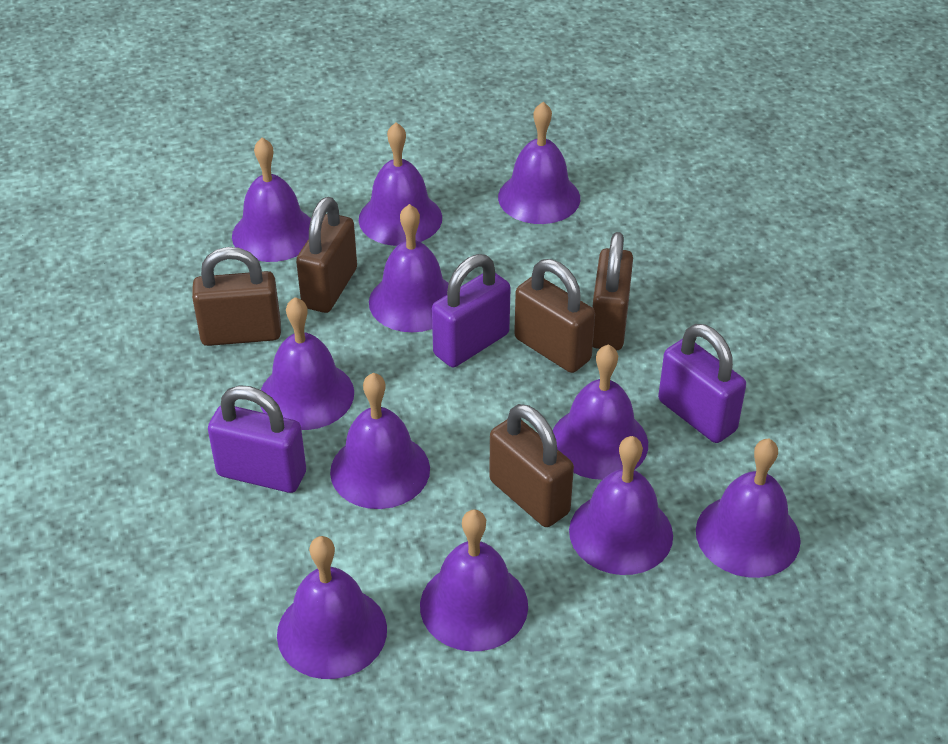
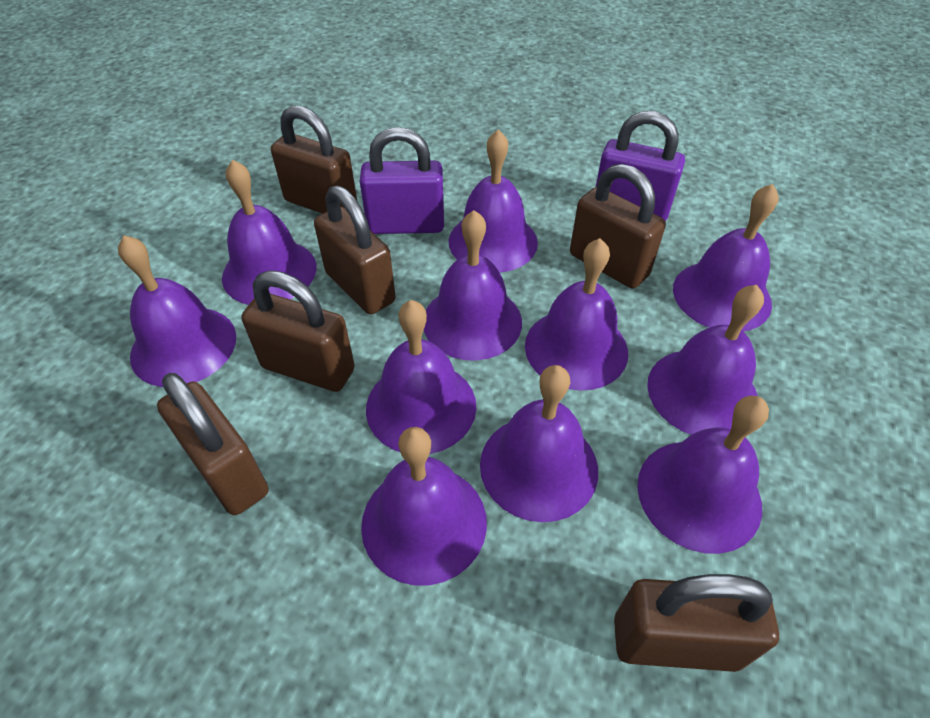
brown padlock: 5 -> 6
purple padlock: 3 -> 2

